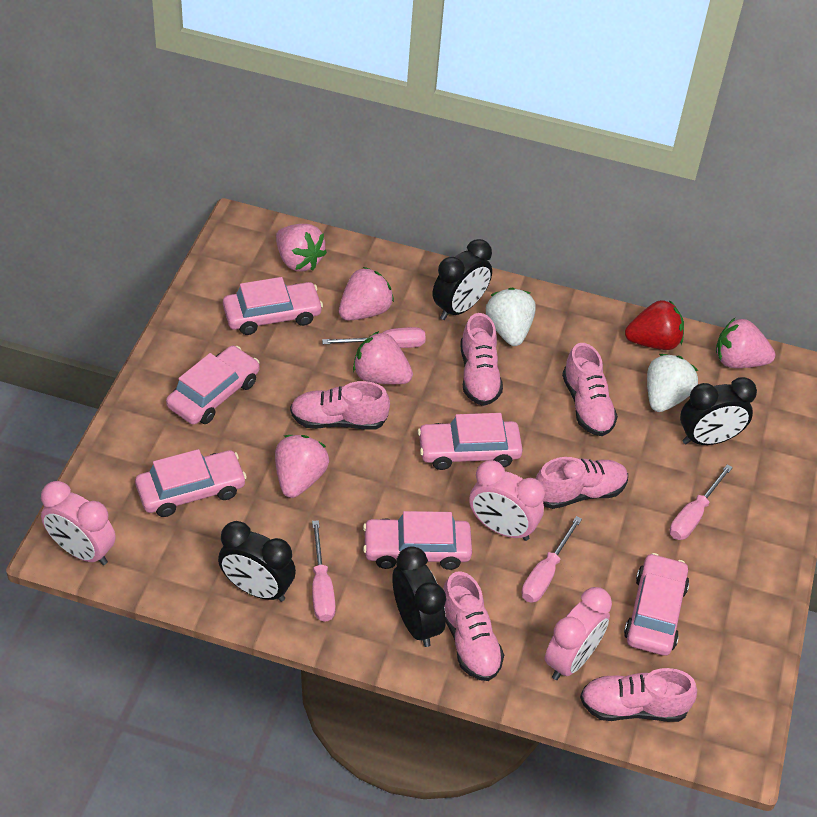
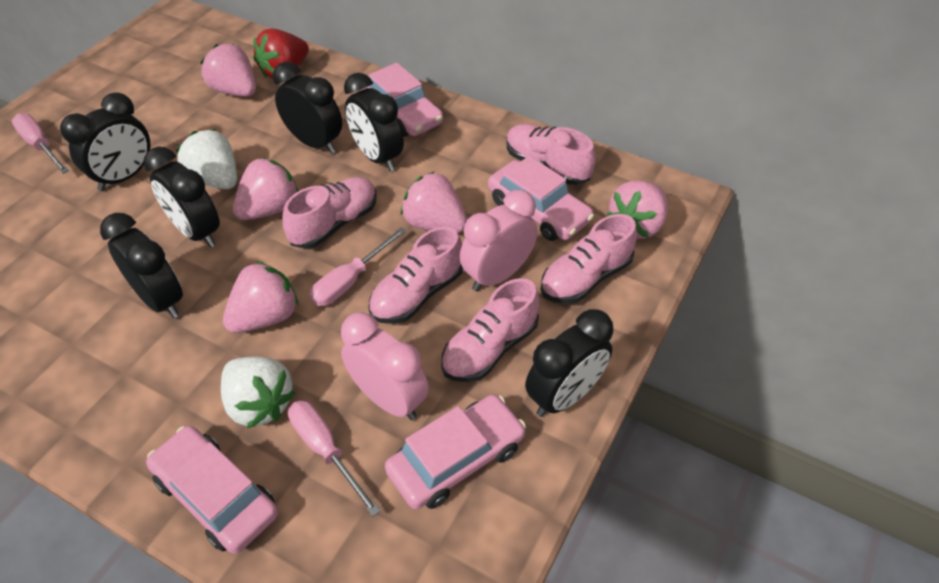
black clock: 4 -> 6
pink car: 6 -> 4
pink clock: 3 -> 2
pink screwdriver: 4 -> 3
pink shoe: 6 -> 5

